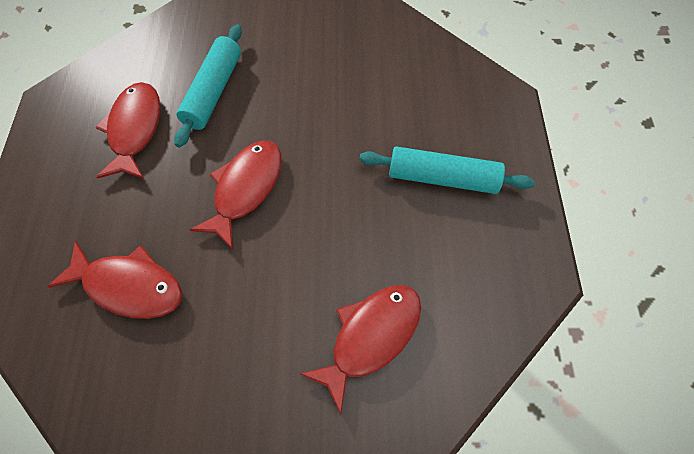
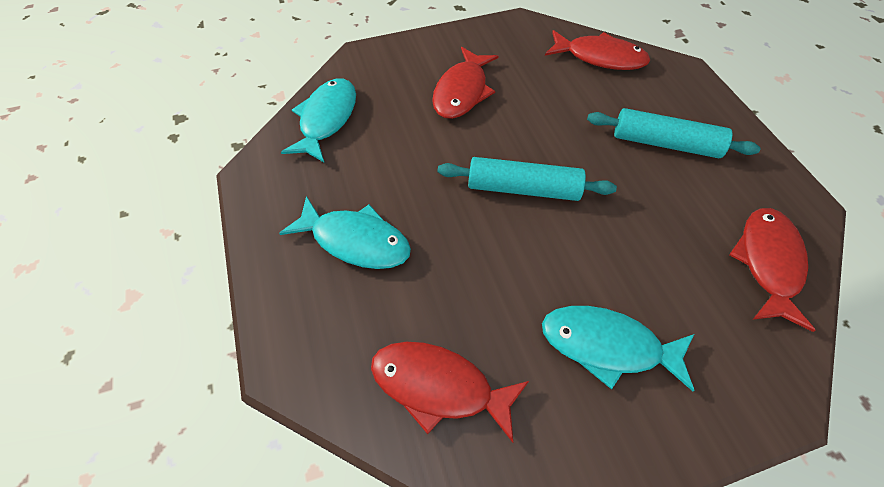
turquoise fish: 0 -> 3

